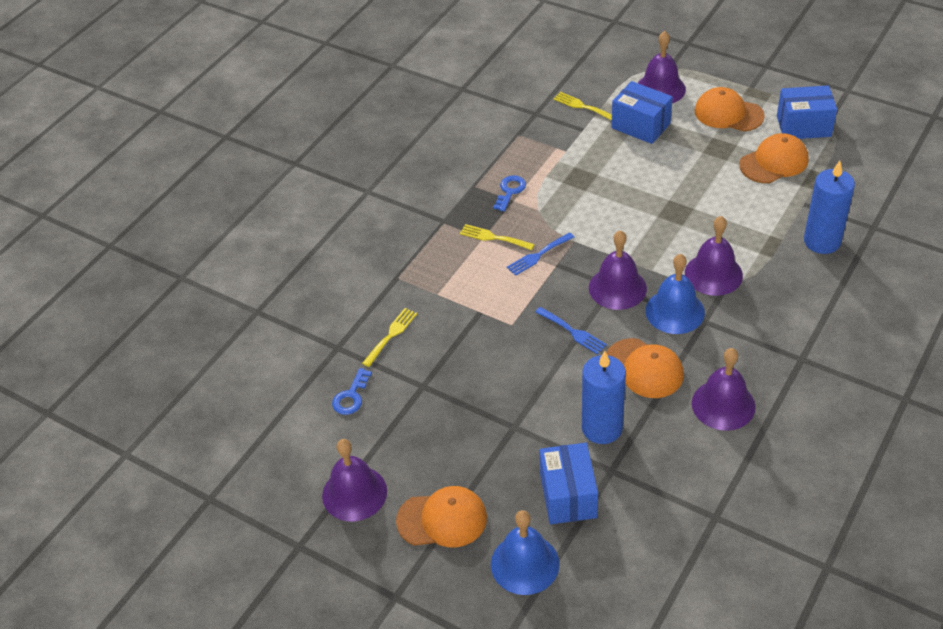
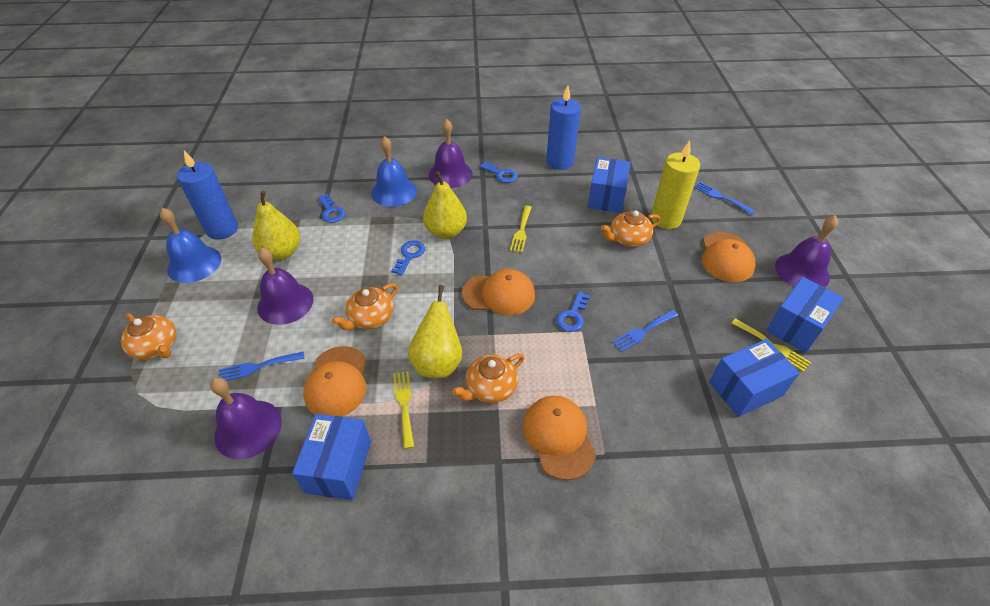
blue box: 3 -> 4
blue fork: 2 -> 3
blue key: 2 -> 4
orange teapot: 0 -> 4
purple bell: 5 -> 4
yellow candle: 0 -> 1
yellow pear: 0 -> 3

